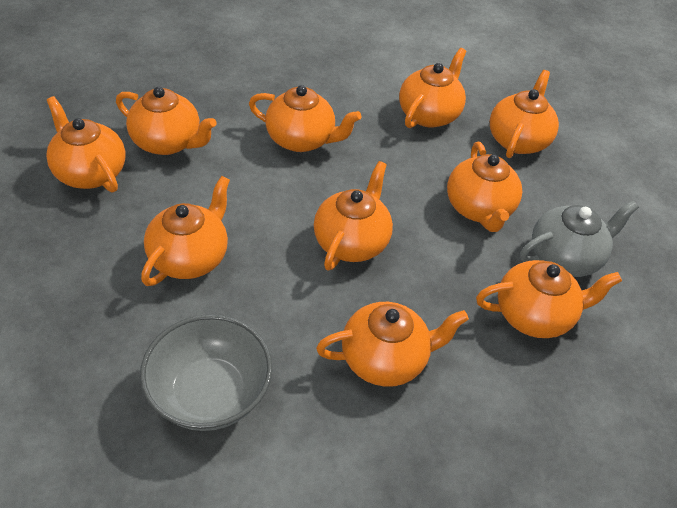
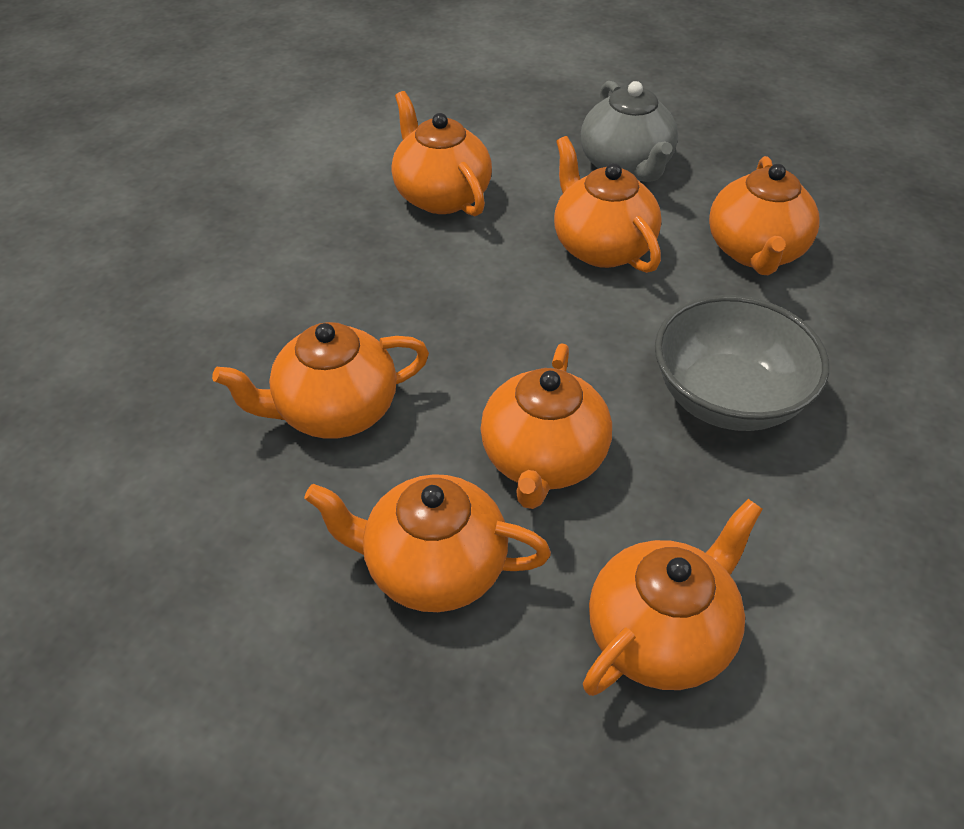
orange teapot: 10 -> 7

